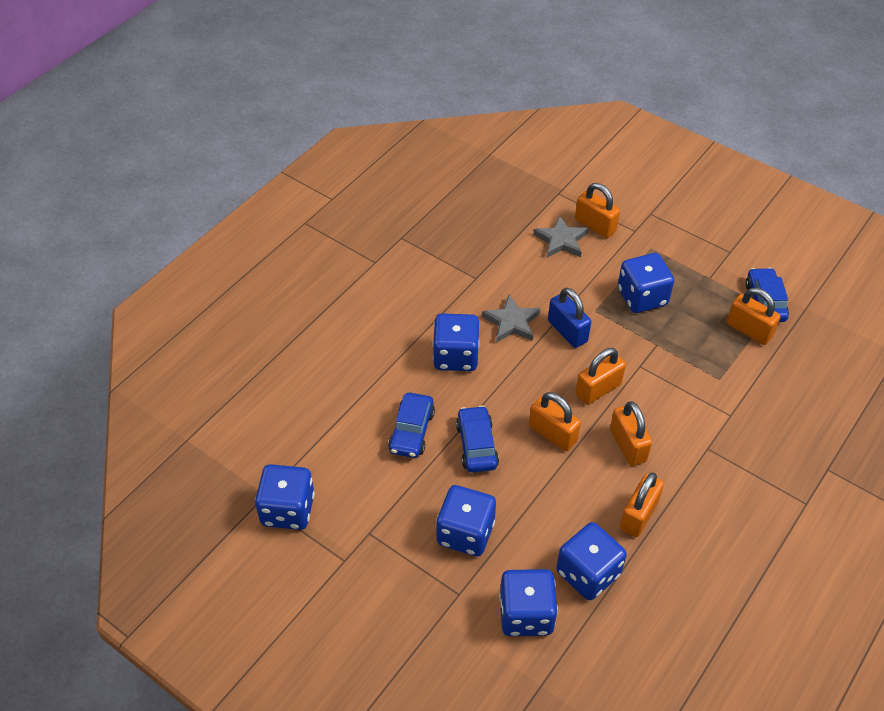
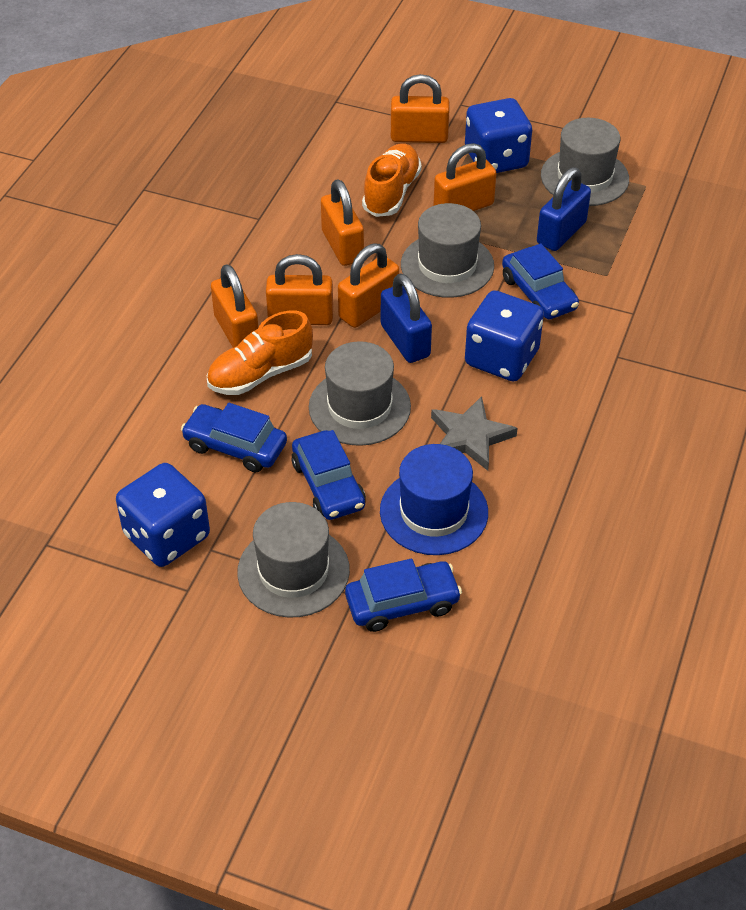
blue car: 3 -> 4
blue dice: 6 -> 3
blue hat: 0 -> 1
blue padlock: 1 -> 2
grey hat: 0 -> 4
grey star: 2 -> 1
orange shoe: 0 -> 2

